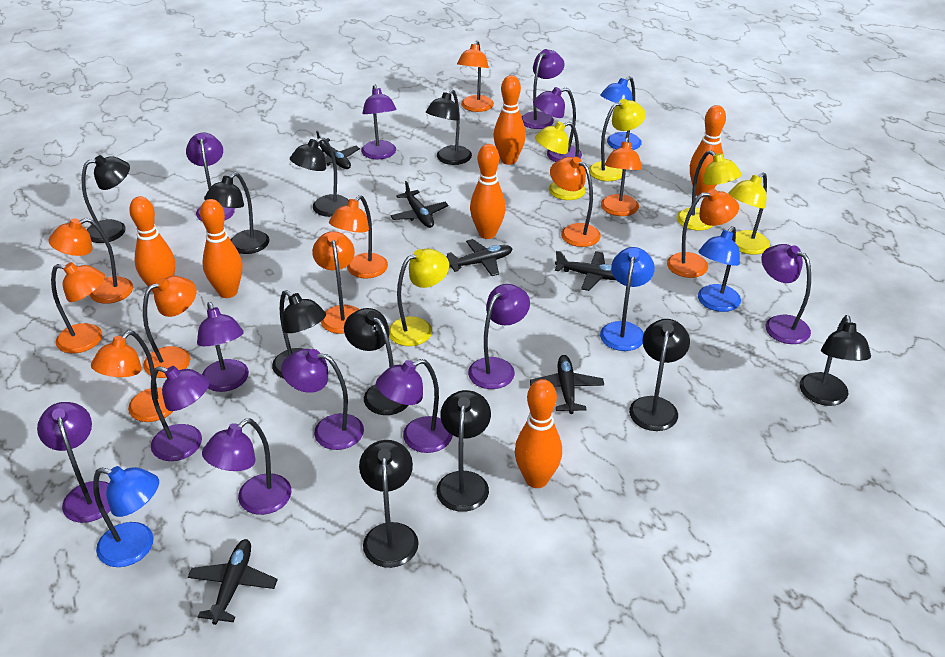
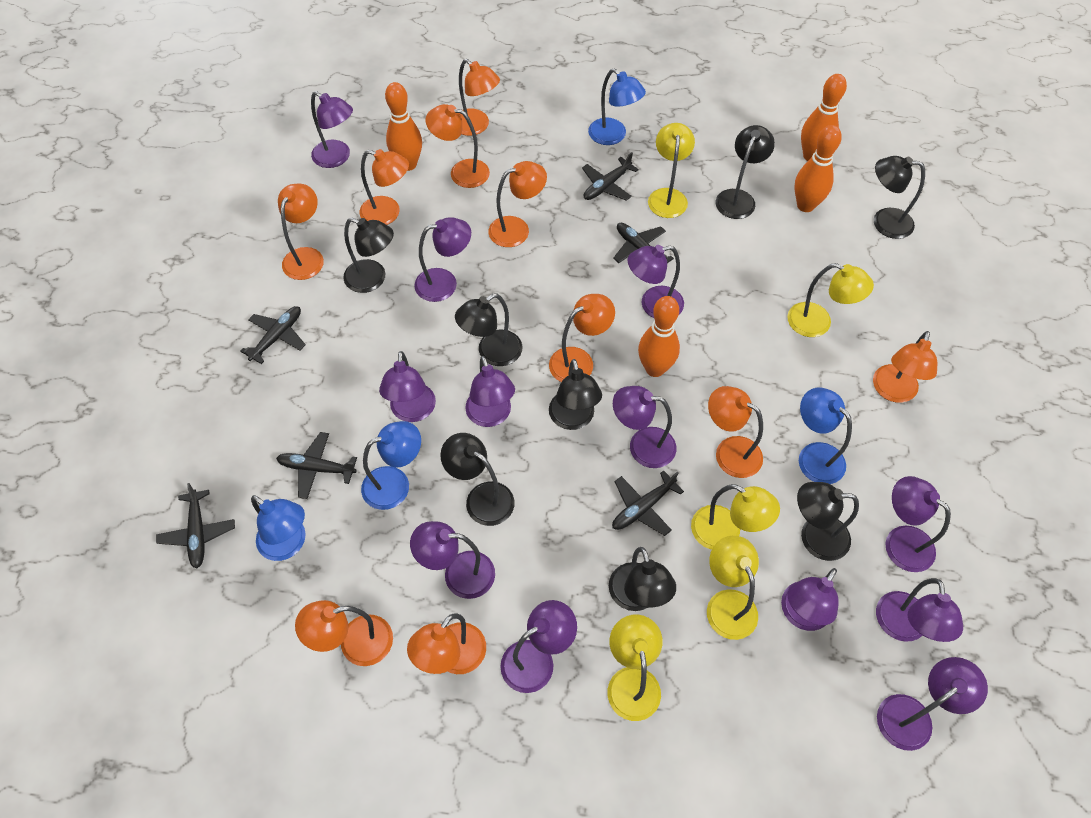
black lamp: 10 -> 8
orange bowling pin: 6 -> 4

